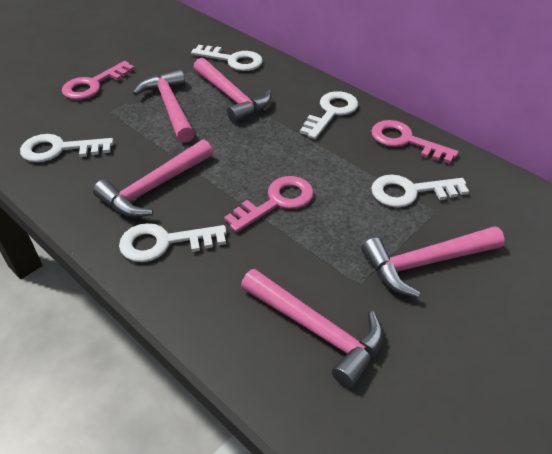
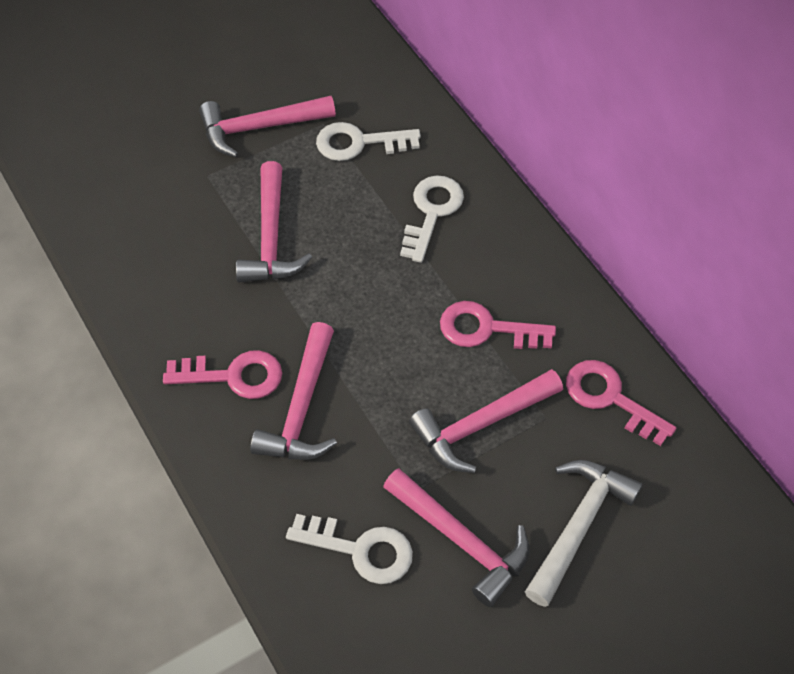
white hammer: 0 -> 1
white key: 5 -> 3

